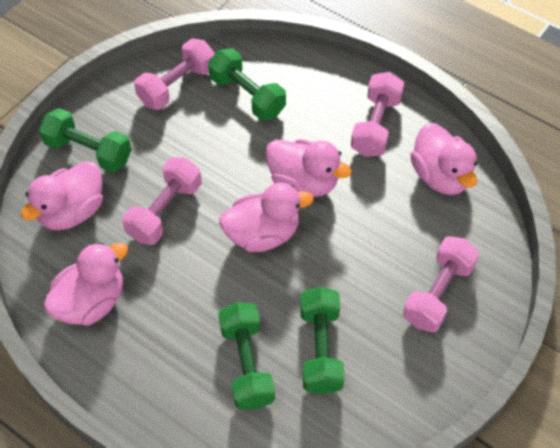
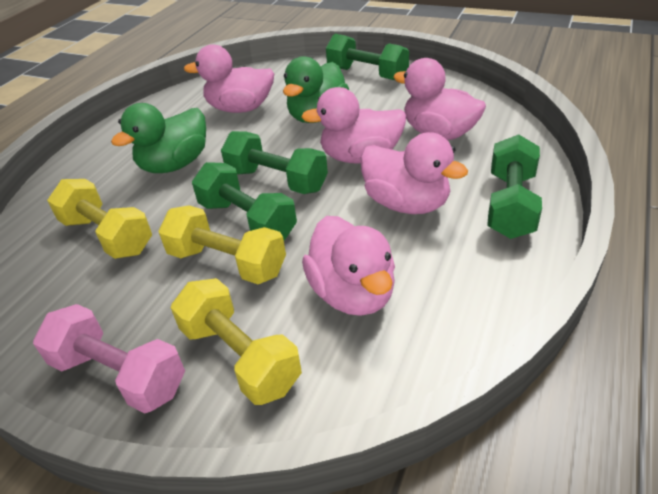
green duck: 0 -> 2
pink dumbbell: 4 -> 1
yellow dumbbell: 0 -> 3

